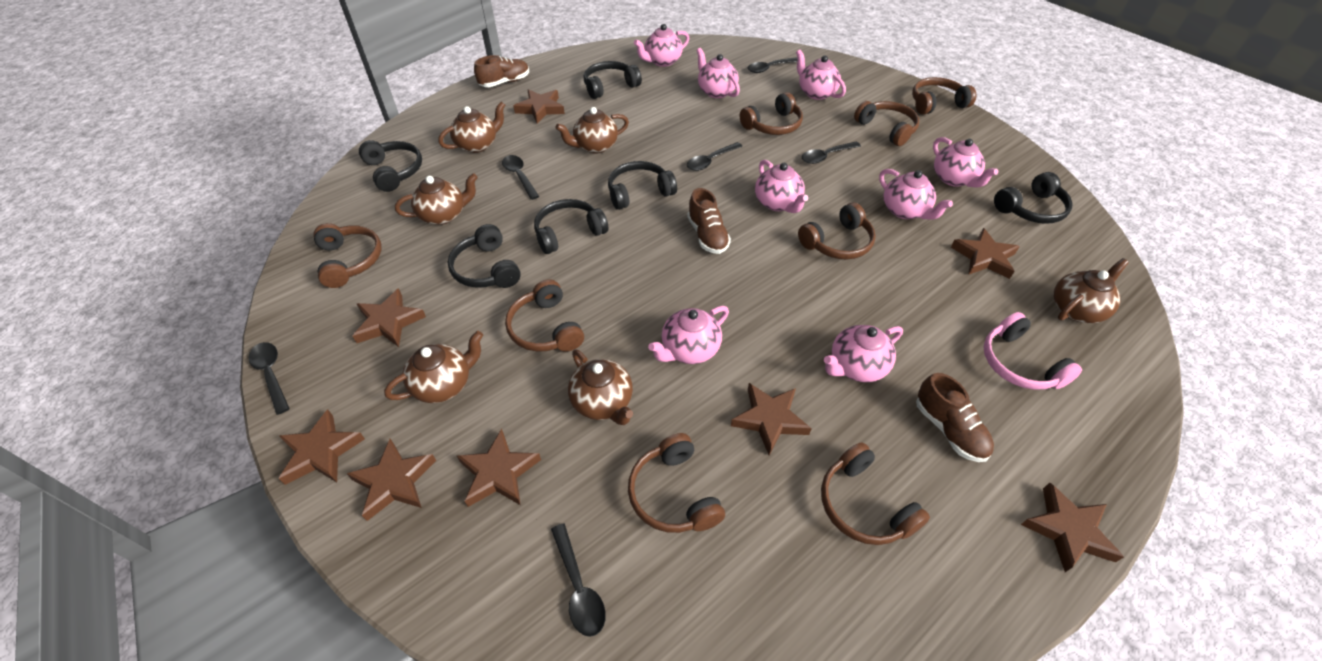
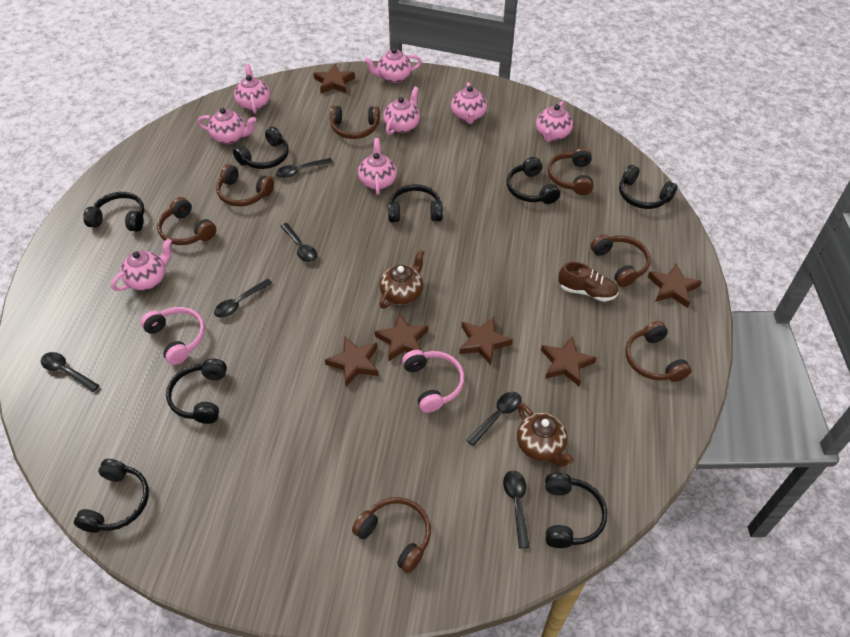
black headphones: 6 -> 8
brown headphones: 8 -> 7
brown shoe: 3 -> 1
brown star: 8 -> 6
brown teapot: 6 -> 2
pink headphones: 1 -> 2

